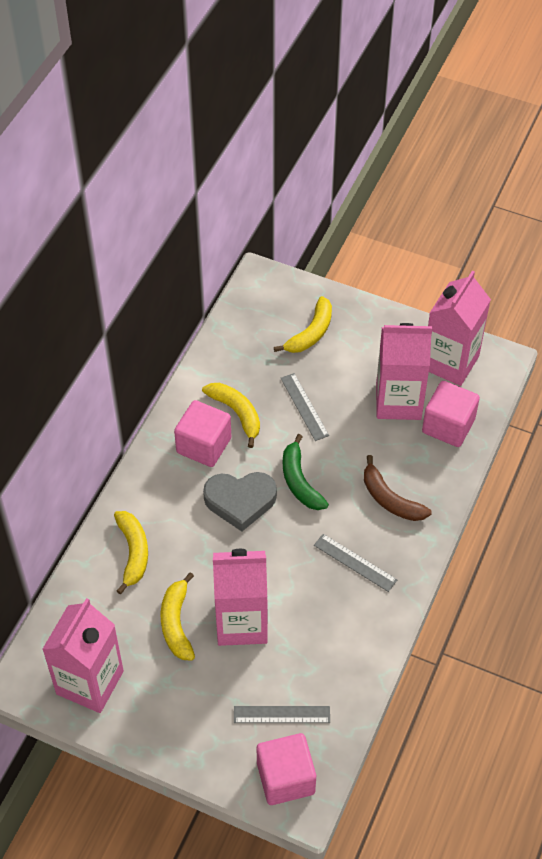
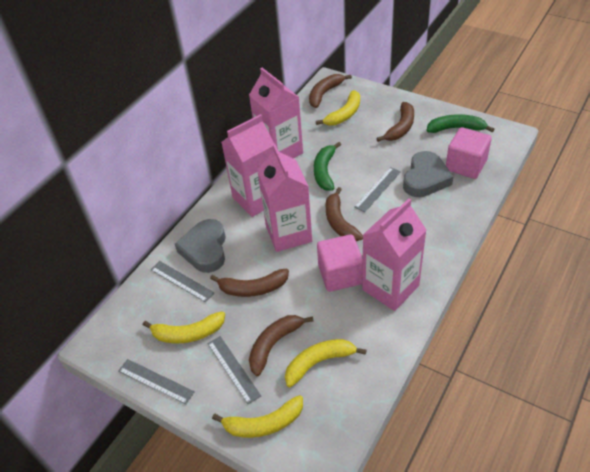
brown banana: 1 -> 5
green banana: 1 -> 2
grey heart: 1 -> 2
grey ruler: 3 -> 4
pink cube: 3 -> 2

